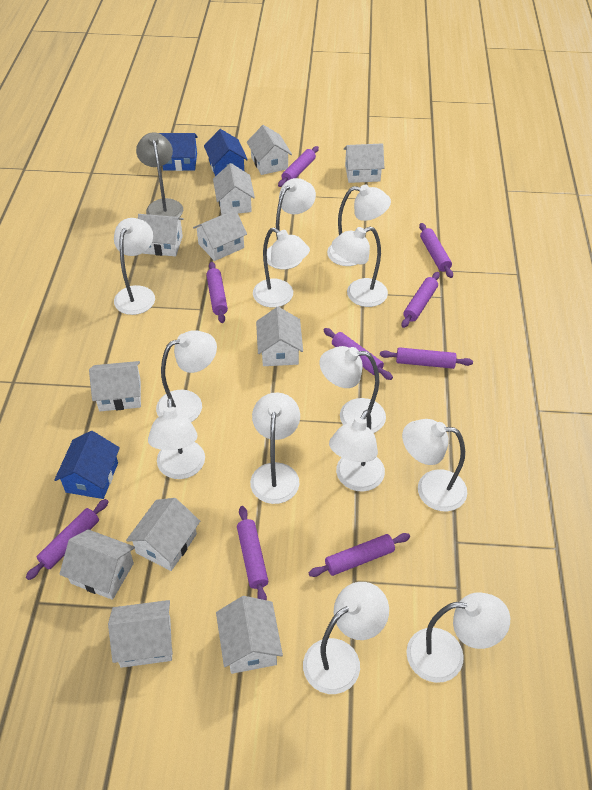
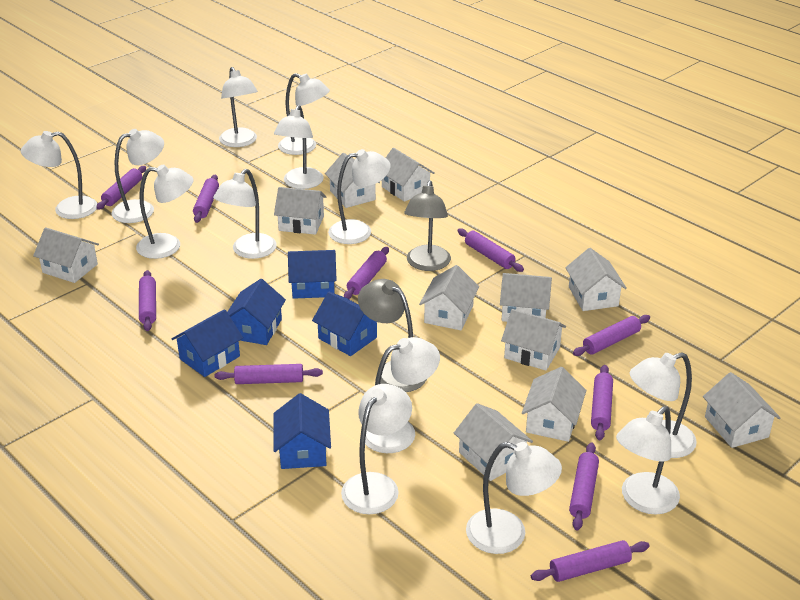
blue house: 3 -> 5
grey lamp: 1 -> 2
purple rolling pin: 9 -> 10

